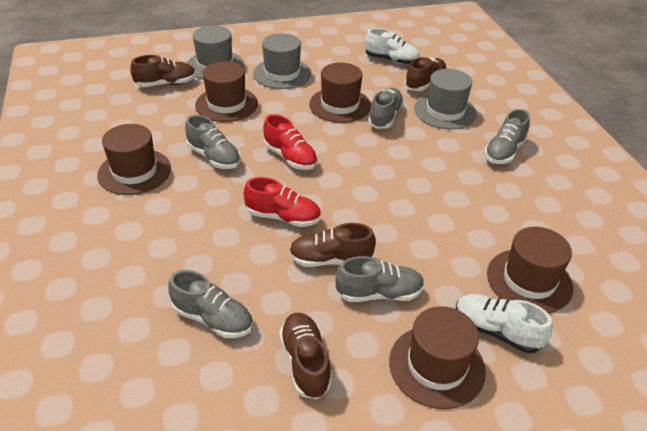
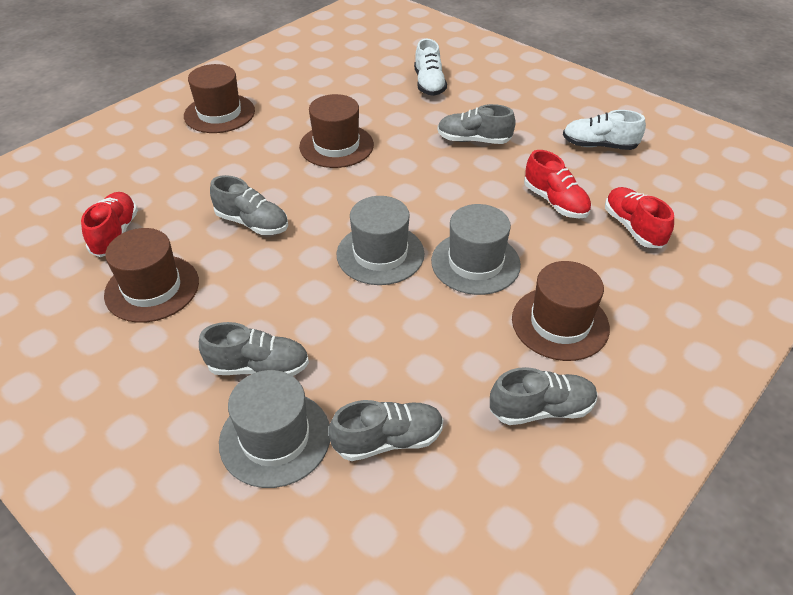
brown hat: 5 -> 4
brown shoe: 4 -> 0
red shoe: 2 -> 3

